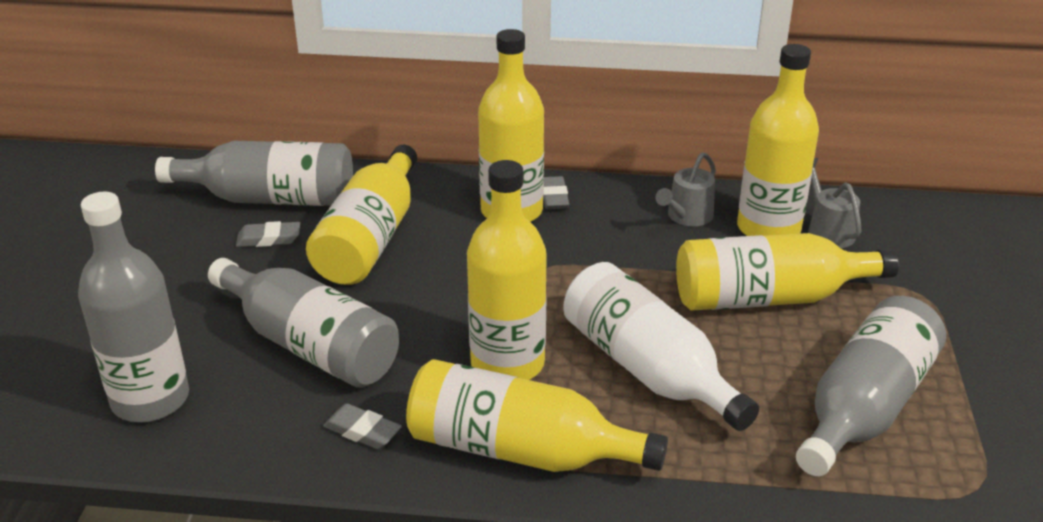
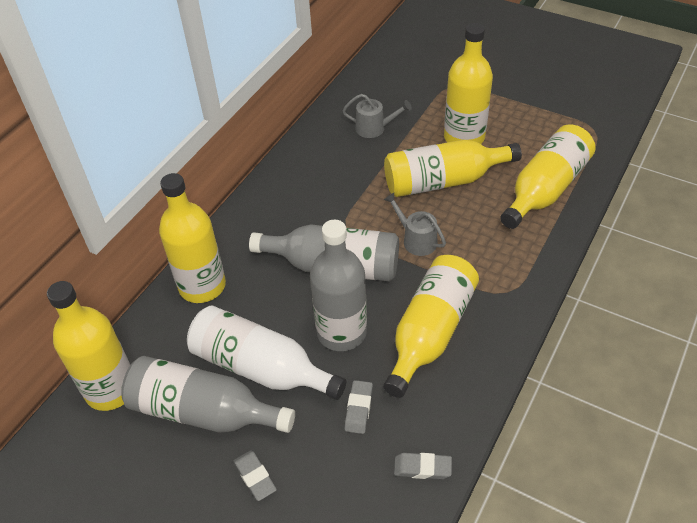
grey bottle: 4 -> 3

